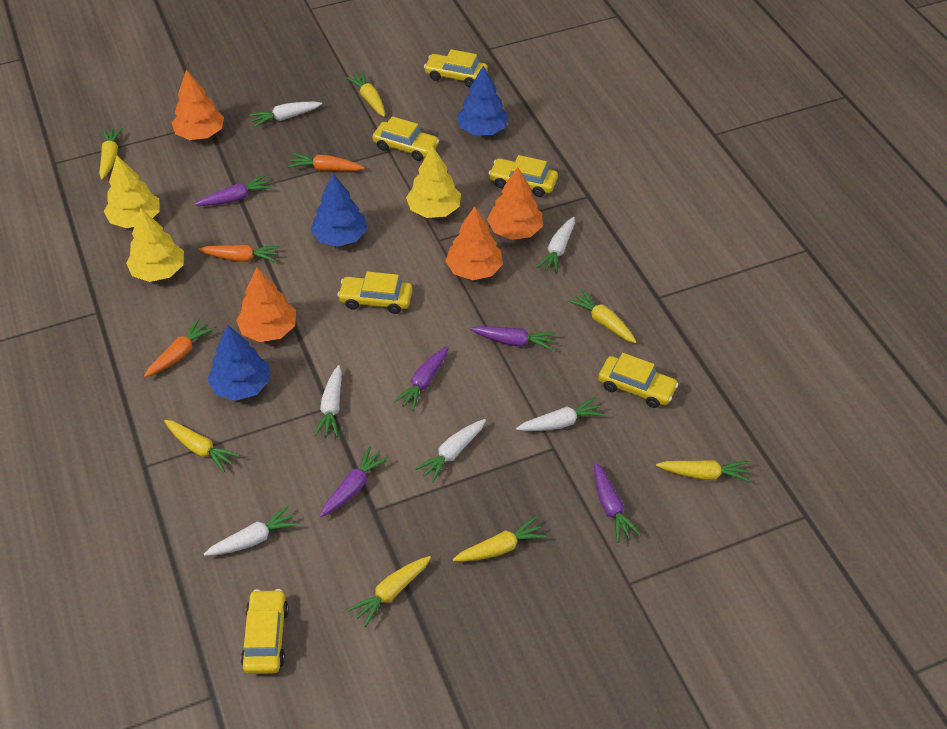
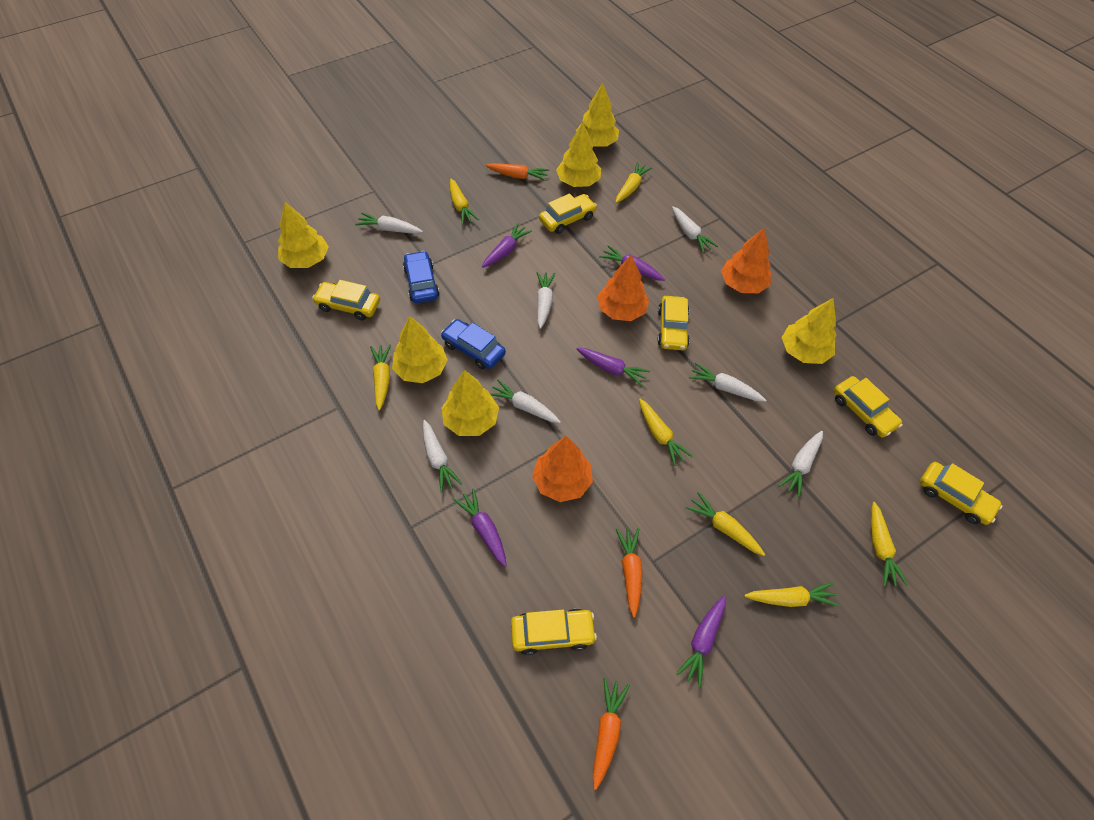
blue car: 0 -> 2
blue tree: 3 -> 0
orange tree: 4 -> 3
white carrot: 6 -> 7
yellow tree: 3 -> 6

